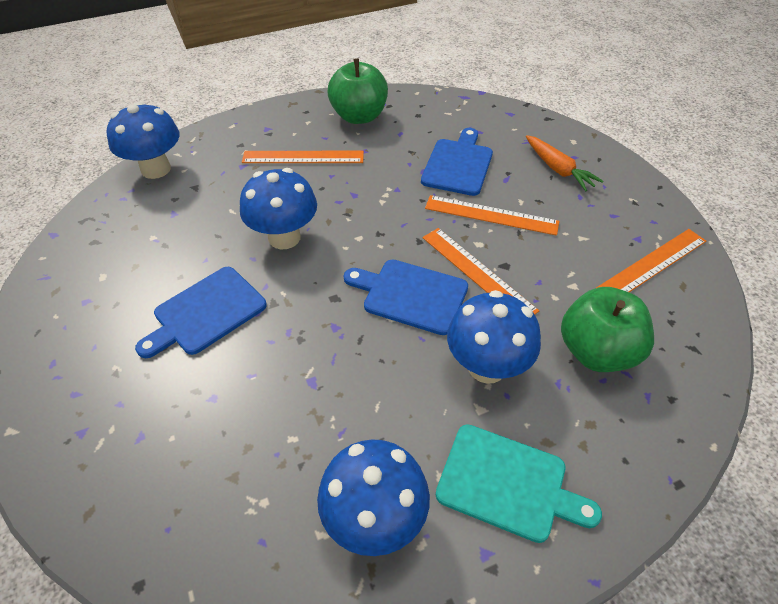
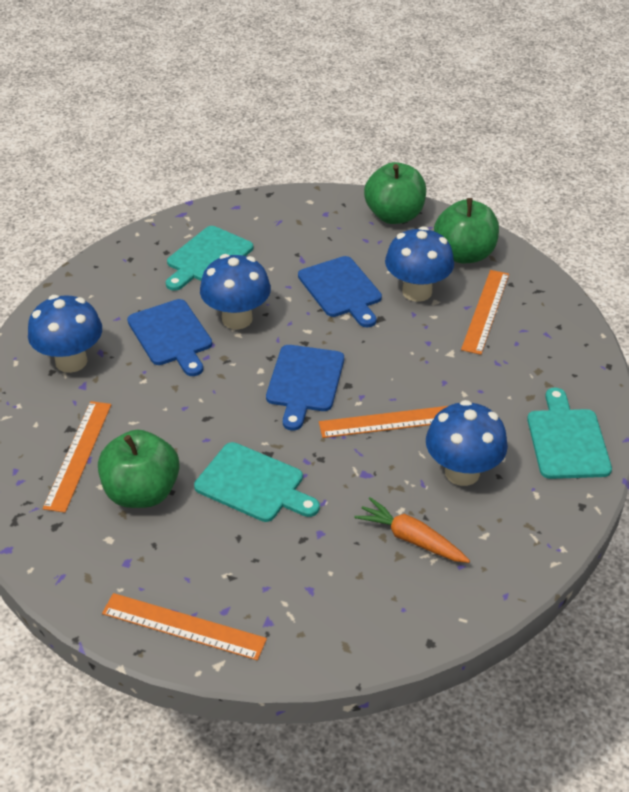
green apple: 2 -> 3
turquoise cutting board: 1 -> 3

